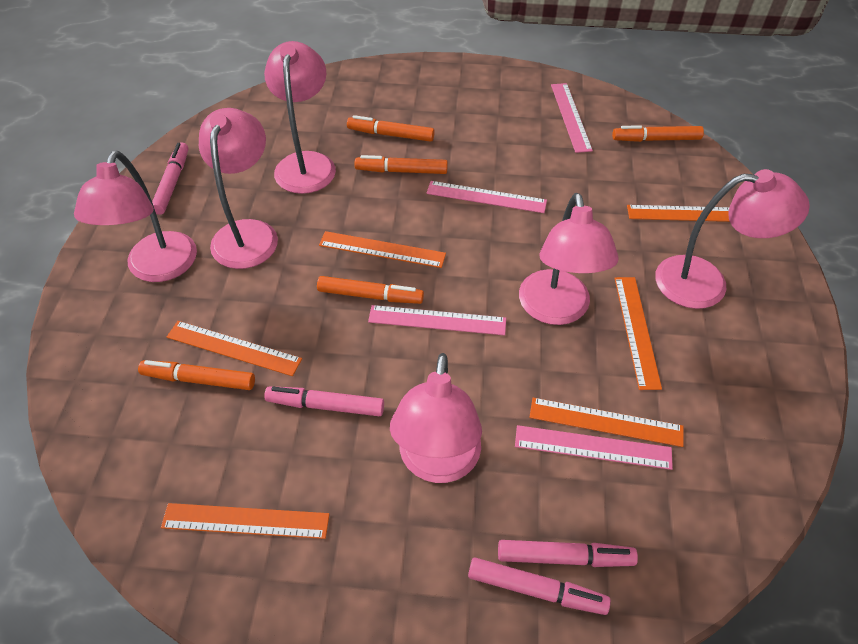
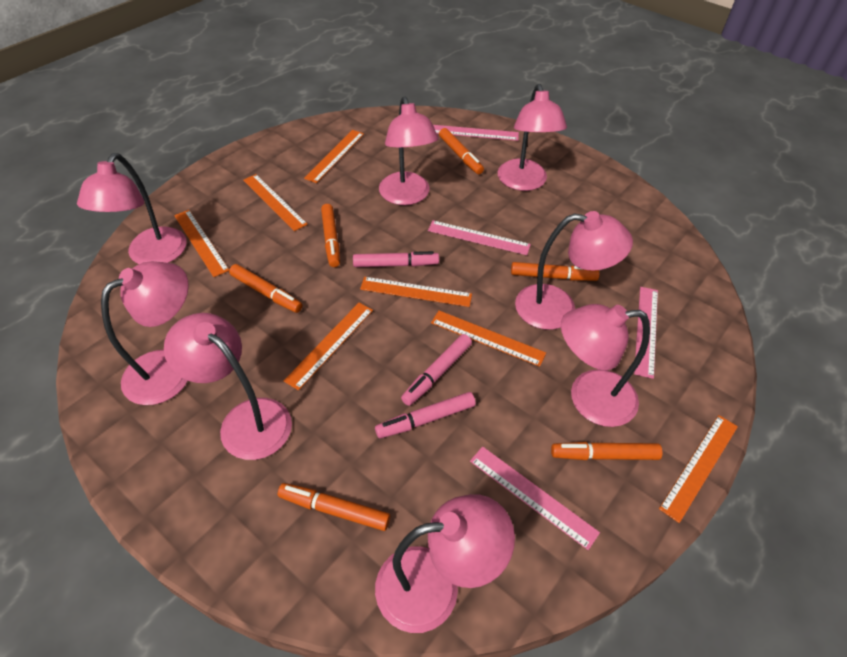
orange marker: 5 -> 6
orange ruler: 6 -> 7
pink lamp: 6 -> 8
pink marker: 4 -> 3

